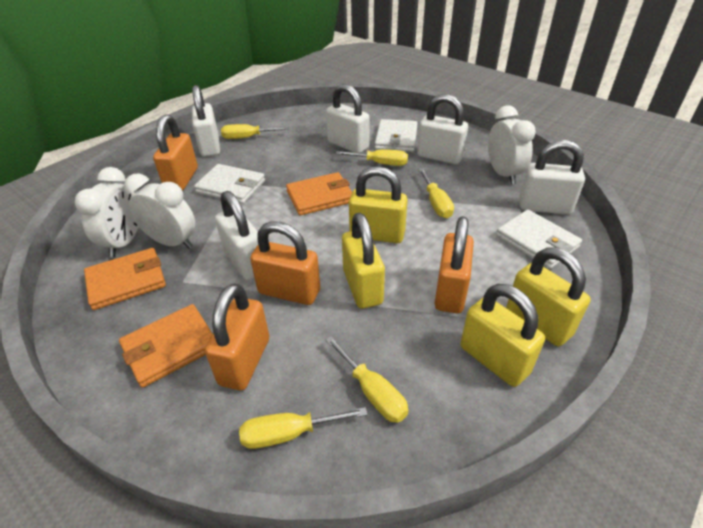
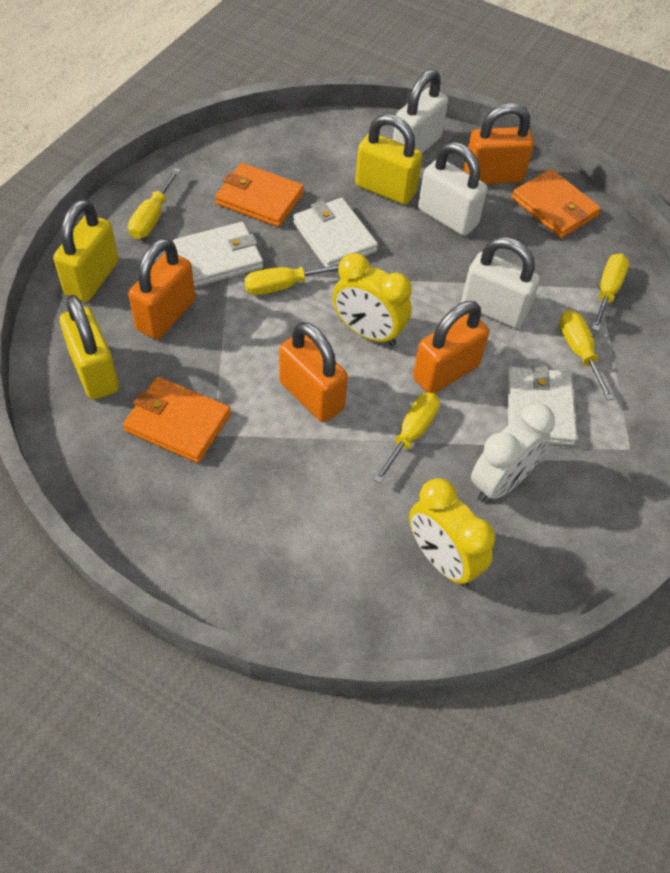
white clock: 3 -> 1
white padlock: 5 -> 3
yellow clock: 0 -> 2
yellow padlock: 4 -> 3

